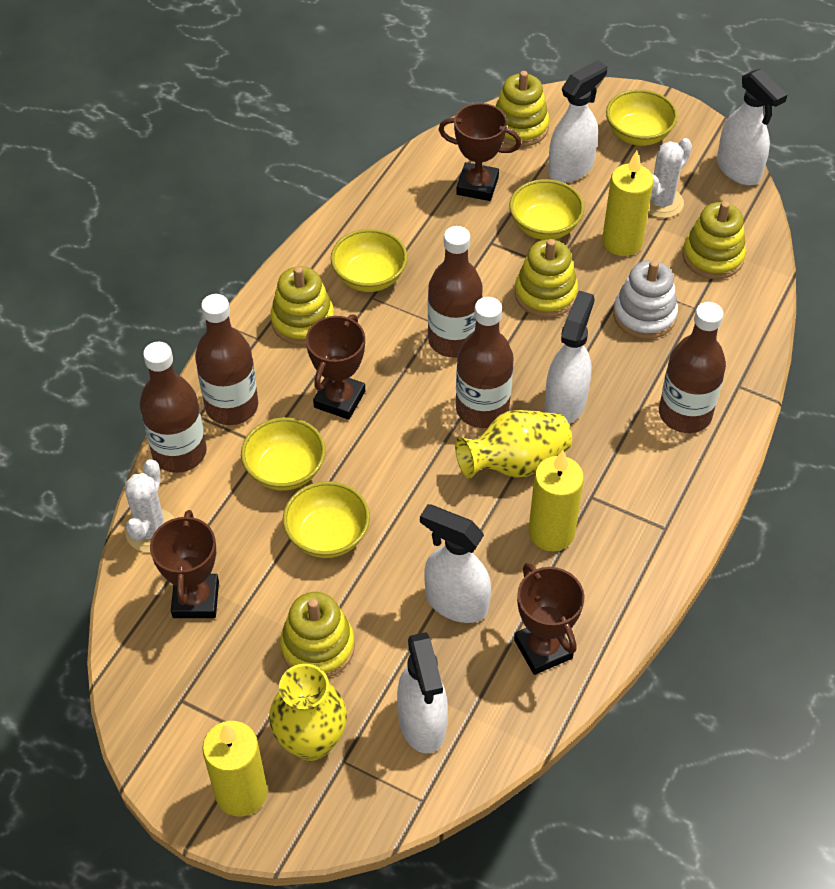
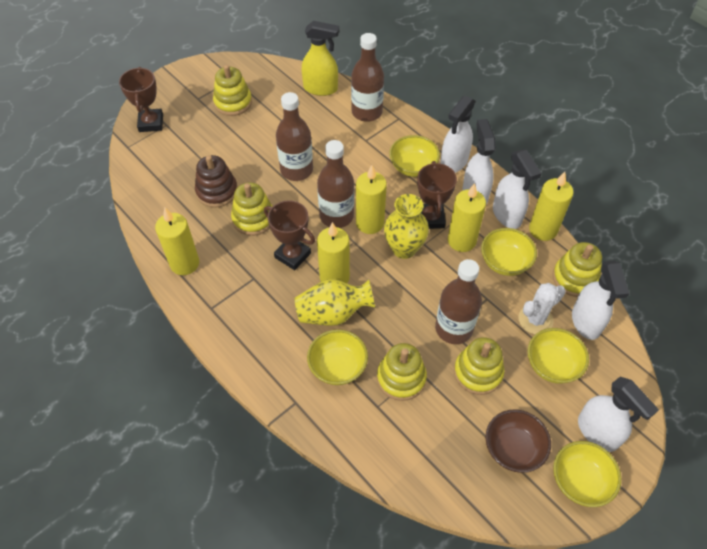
brown bottle: 5 -> 4
brown bowl: 0 -> 1
brown stacking toy: 0 -> 1
brown trophy: 4 -> 3
white cactus: 2 -> 1
white stacking toy: 1 -> 0
yellow candle: 3 -> 5
yellow spray bottle: 0 -> 1

